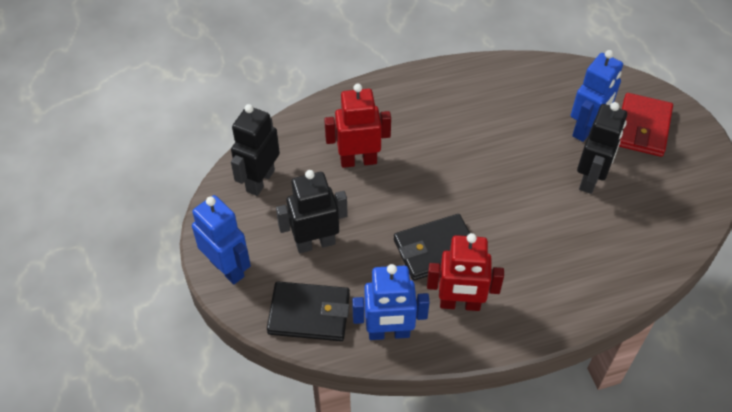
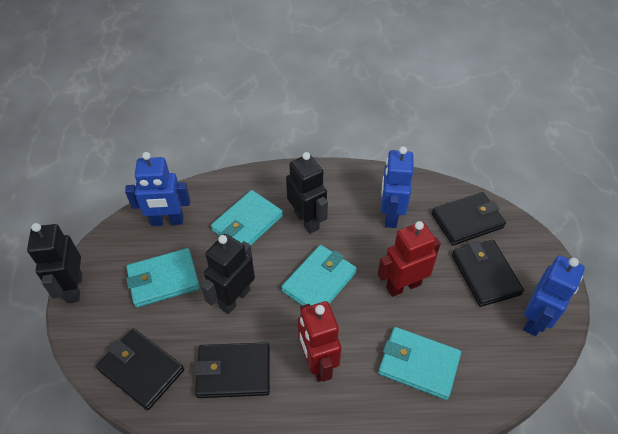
black wallet: 2 -> 4
red wallet: 1 -> 0
turquoise wallet: 0 -> 4

